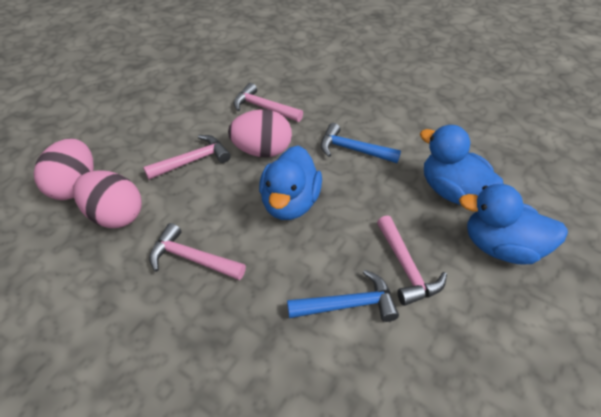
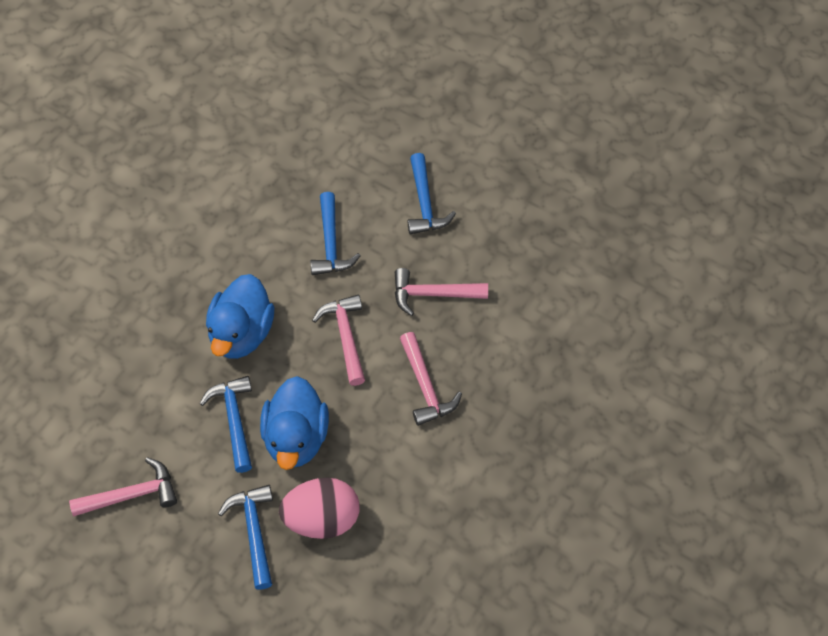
blue duck: 3 -> 2
blue hammer: 2 -> 4
pink egg: 3 -> 1

